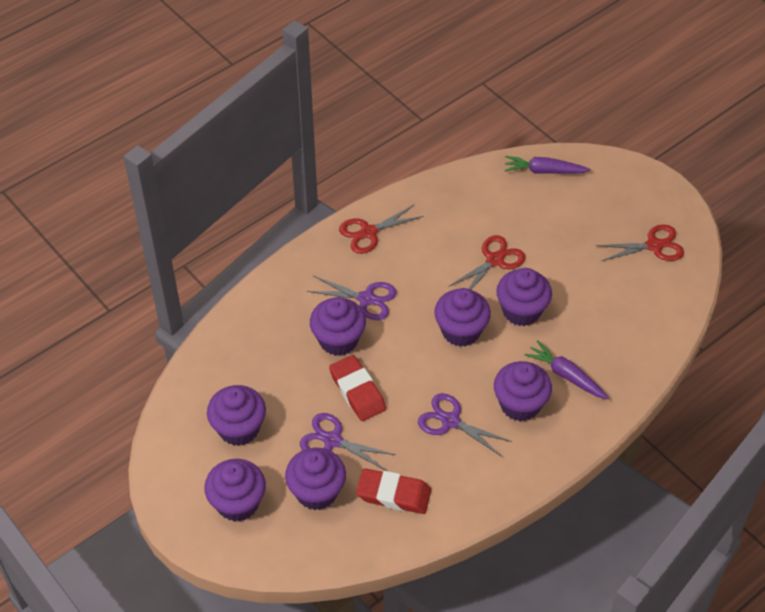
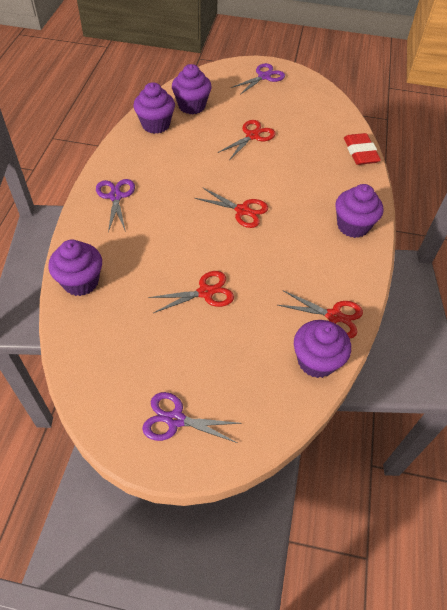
purple carrot: 2 -> 0
purple cupcake: 7 -> 5
red eraser: 2 -> 1
red scissors: 3 -> 4

